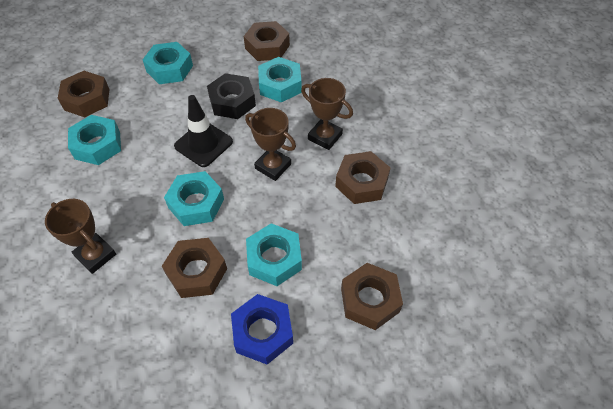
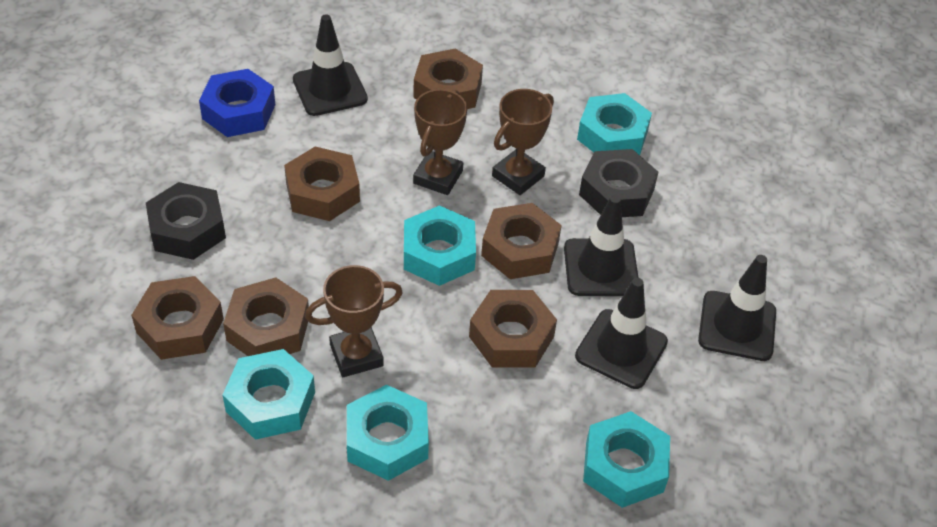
black nut: 1 -> 2
black traffic cone: 1 -> 4
brown nut: 5 -> 6

